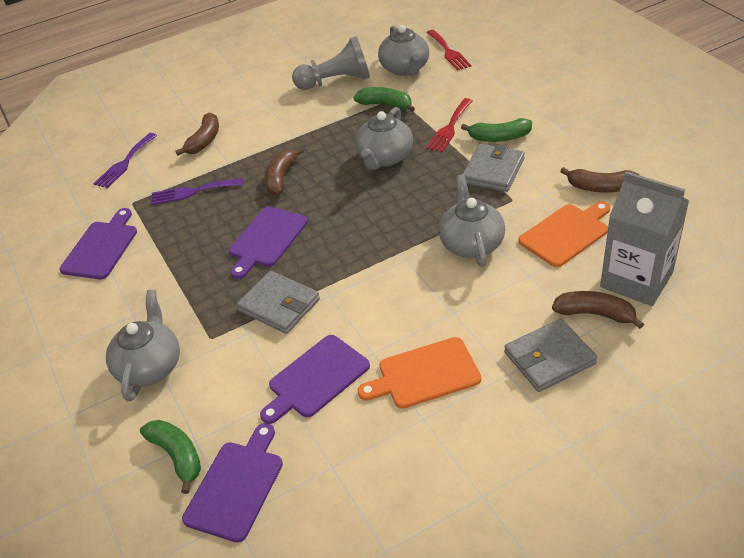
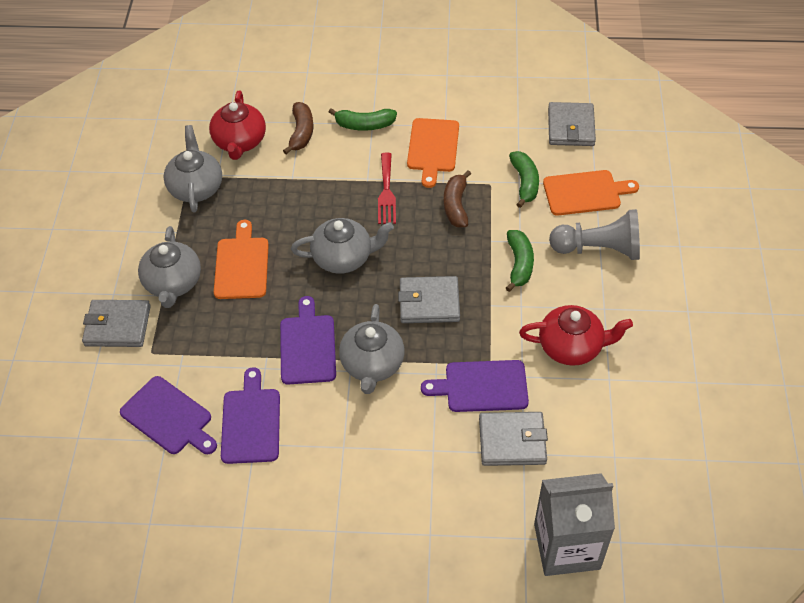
brown banana: 4 -> 2
grey wallet: 3 -> 4
orange cutting board: 2 -> 3
purple fork: 2 -> 0
red fork: 2 -> 1
red teapot: 0 -> 2

